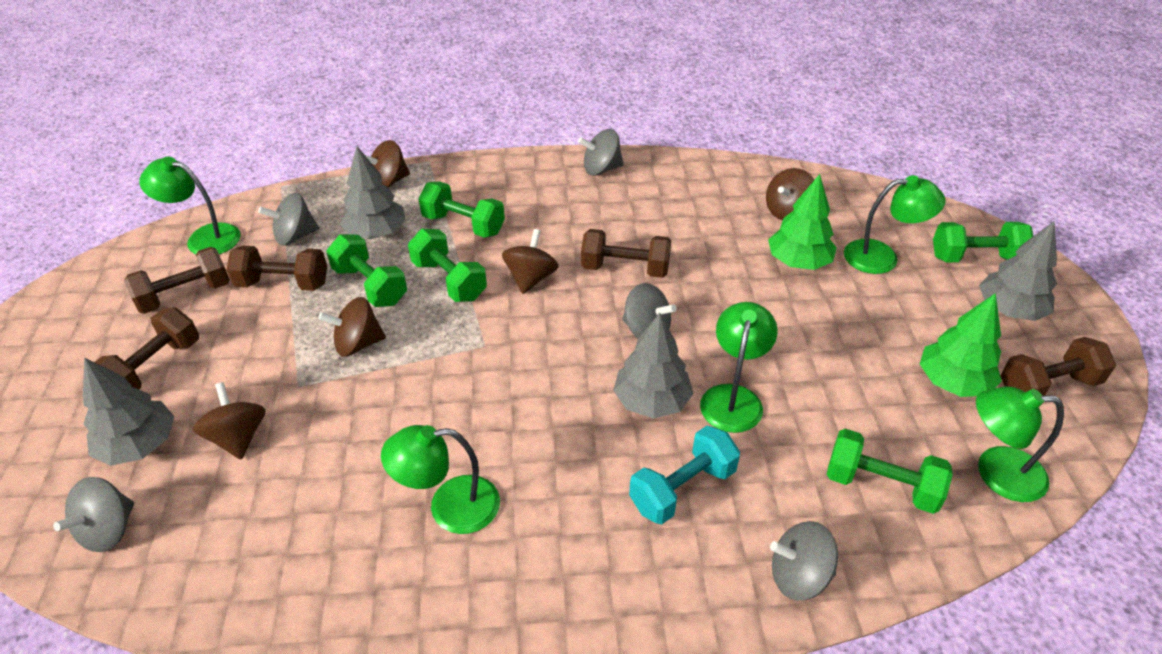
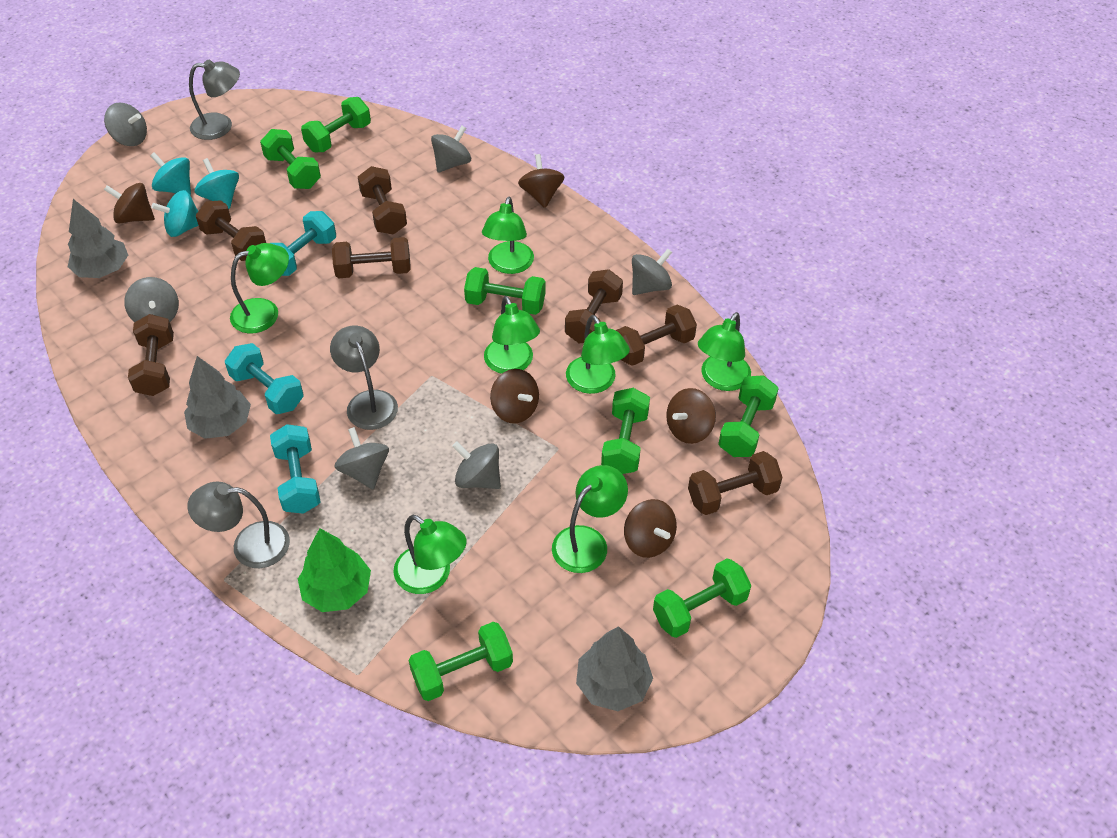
brown dumbbell: 5 -> 7
green dumbbell: 5 -> 7
green lamp: 5 -> 7
green tree: 2 -> 1
grey lamp: 0 -> 3
grey spinning top: 5 -> 6
grey tree: 4 -> 3
turquoise dumbbell: 1 -> 3
turquoise spinning top: 0 -> 3

